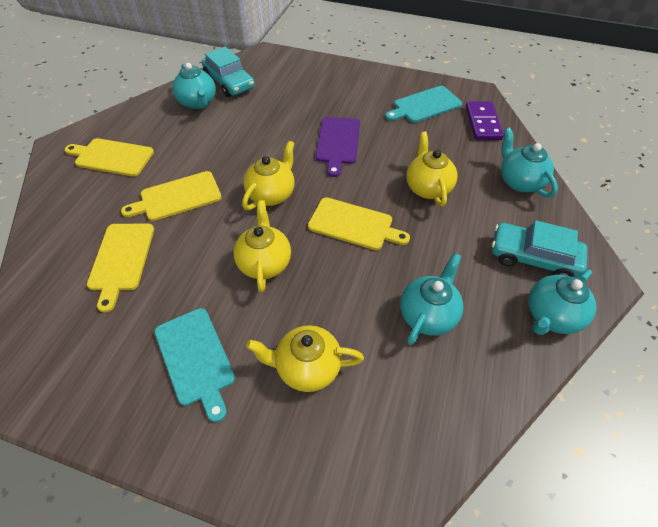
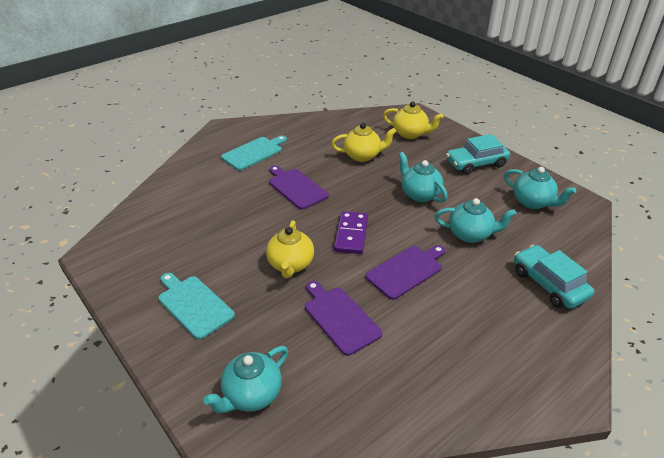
purple cutting board: 1 -> 3
yellow cutting board: 4 -> 0
yellow teapot: 4 -> 3

